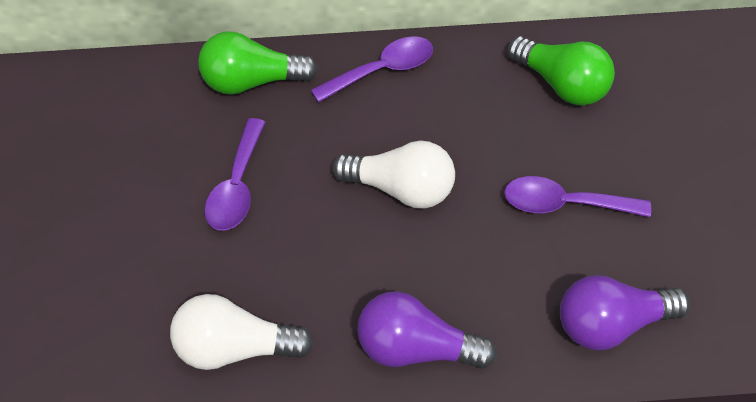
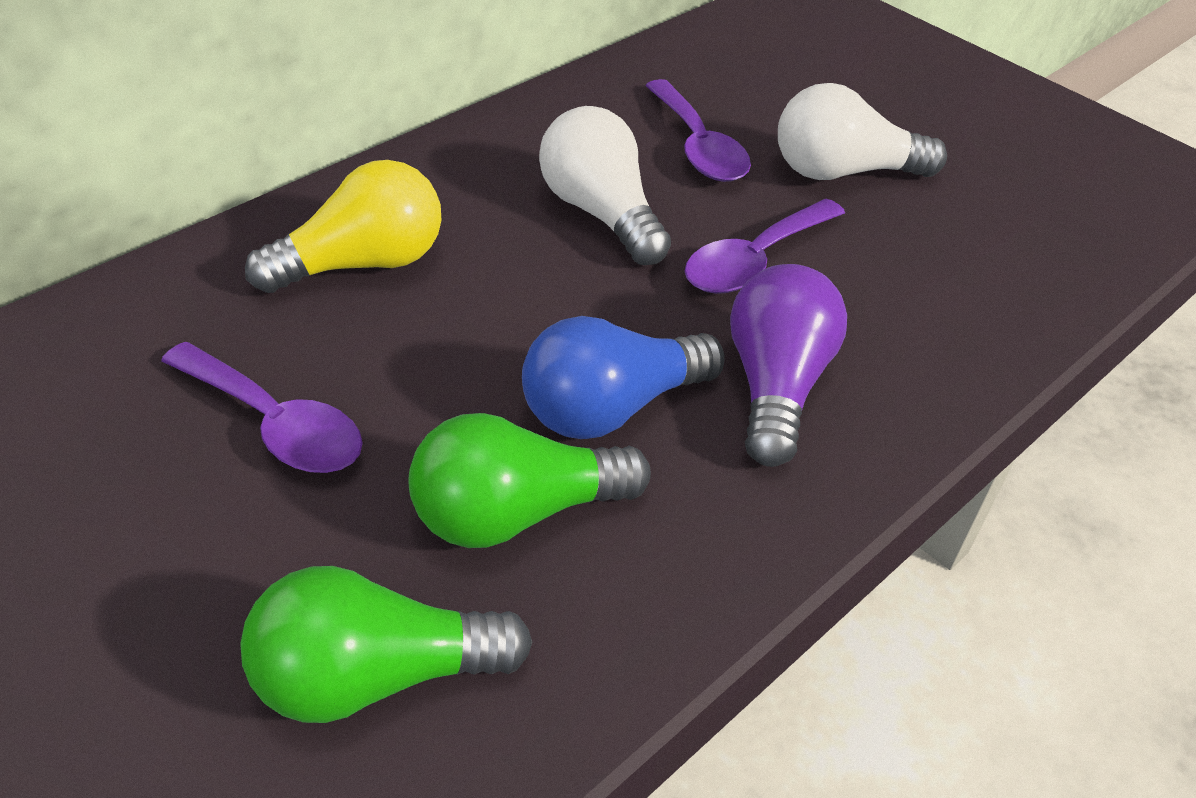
blue light bulb: 0 -> 1
purple light bulb: 2 -> 1
yellow light bulb: 0 -> 1

